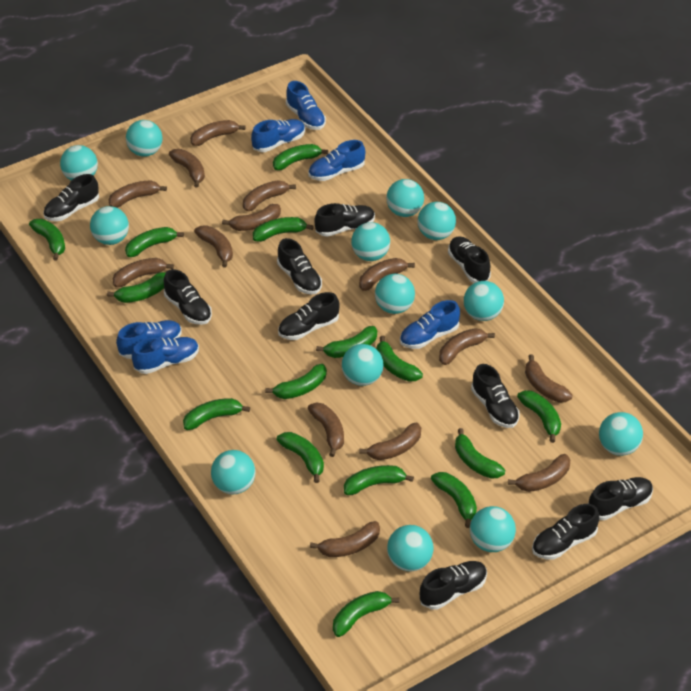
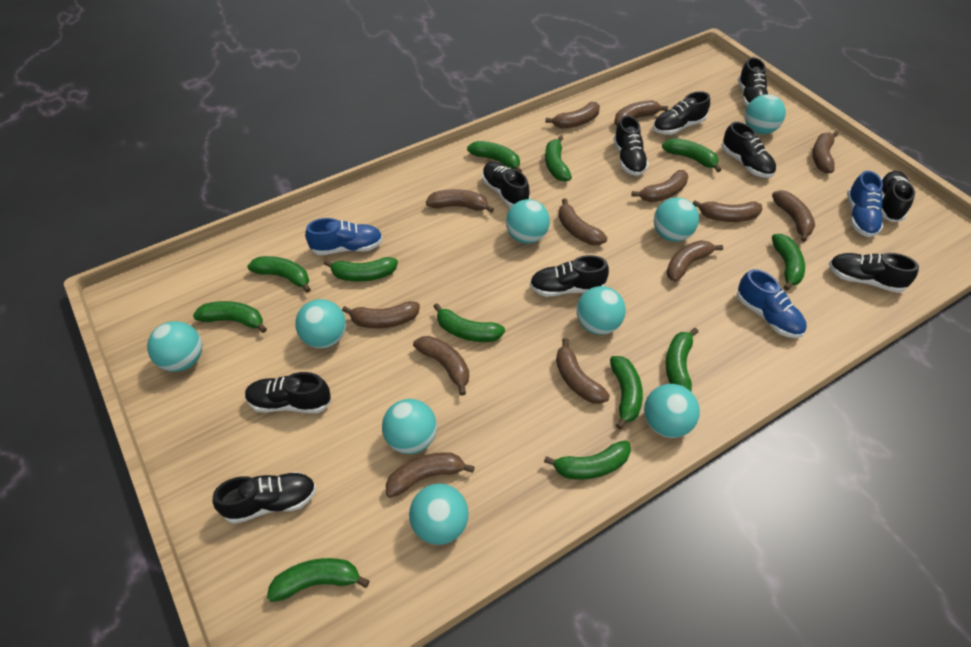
blue shoe: 6 -> 3
brown banana: 14 -> 13
green banana: 15 -> 12
turquoise ball: 13 -> 9

